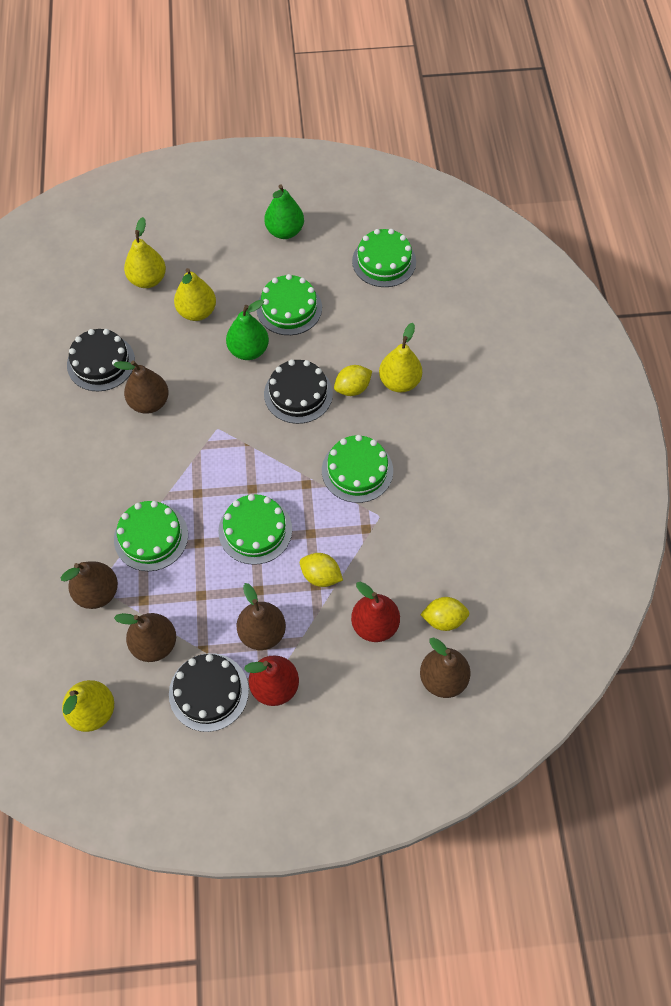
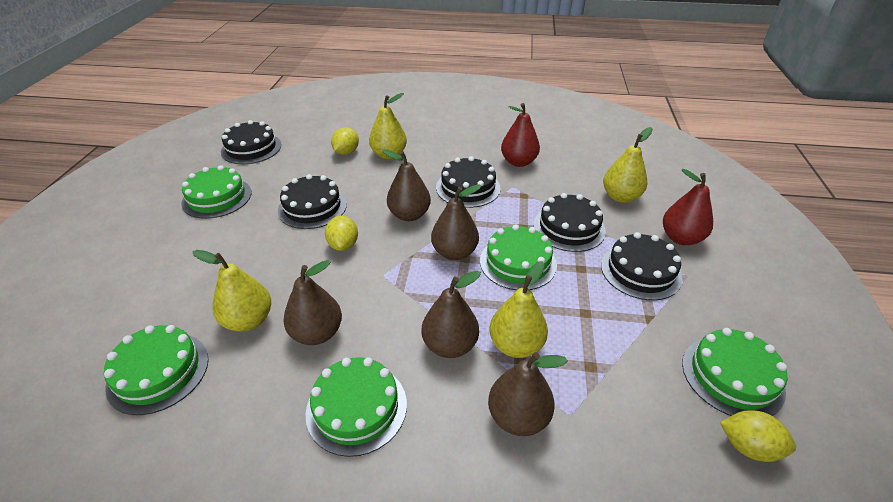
black cake: 3 -> 5
green pear: 2 -> 0

